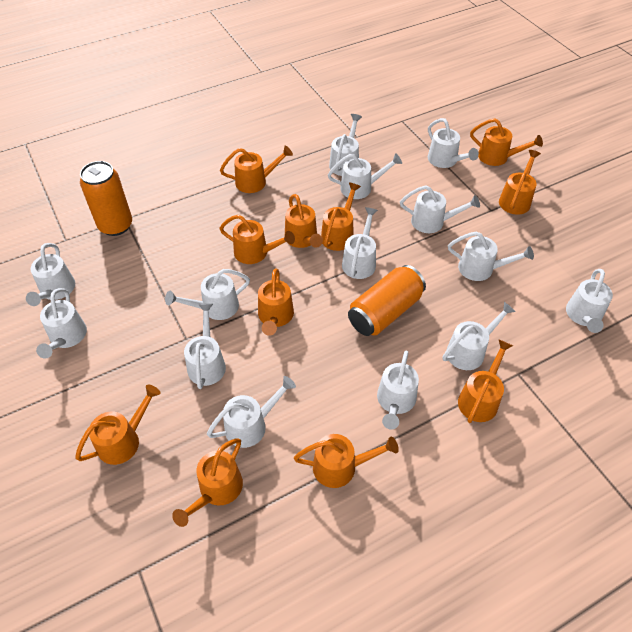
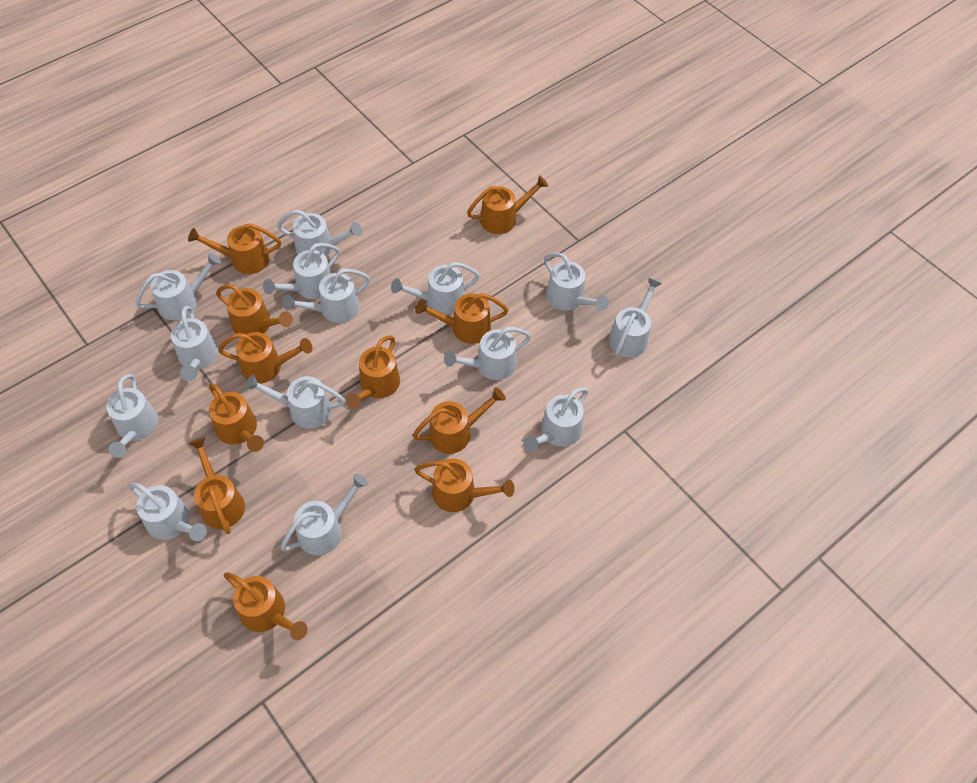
orange can: 2 -> 0

